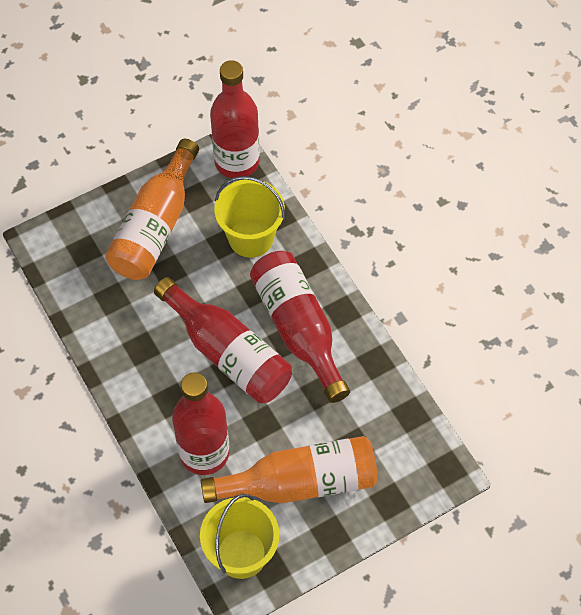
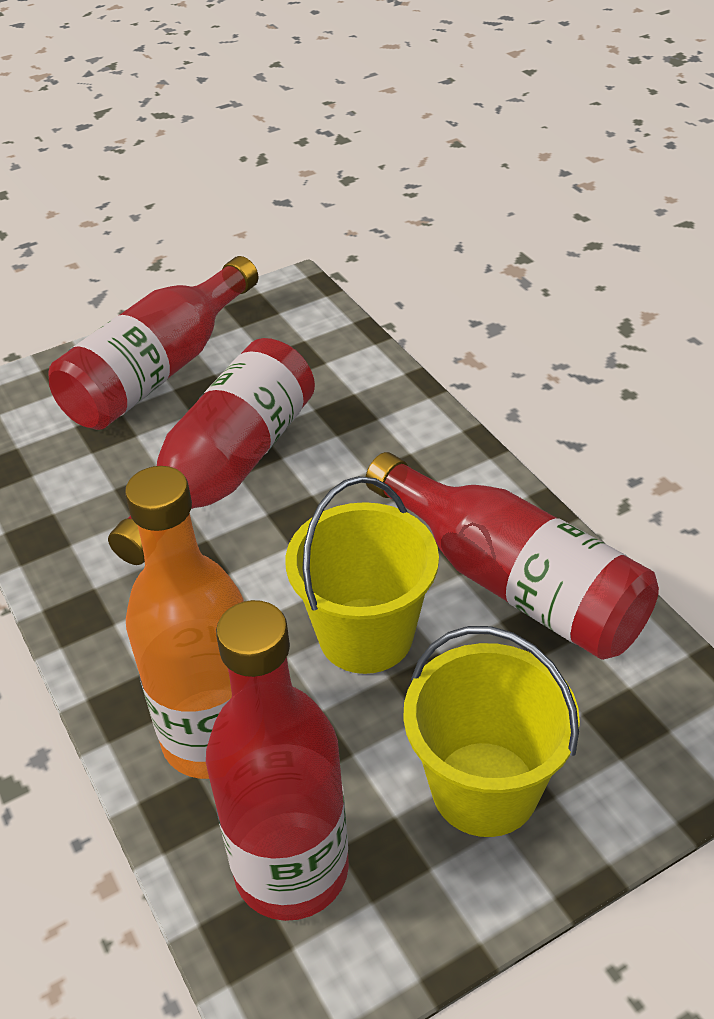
orange bottle: 2 -> 1

